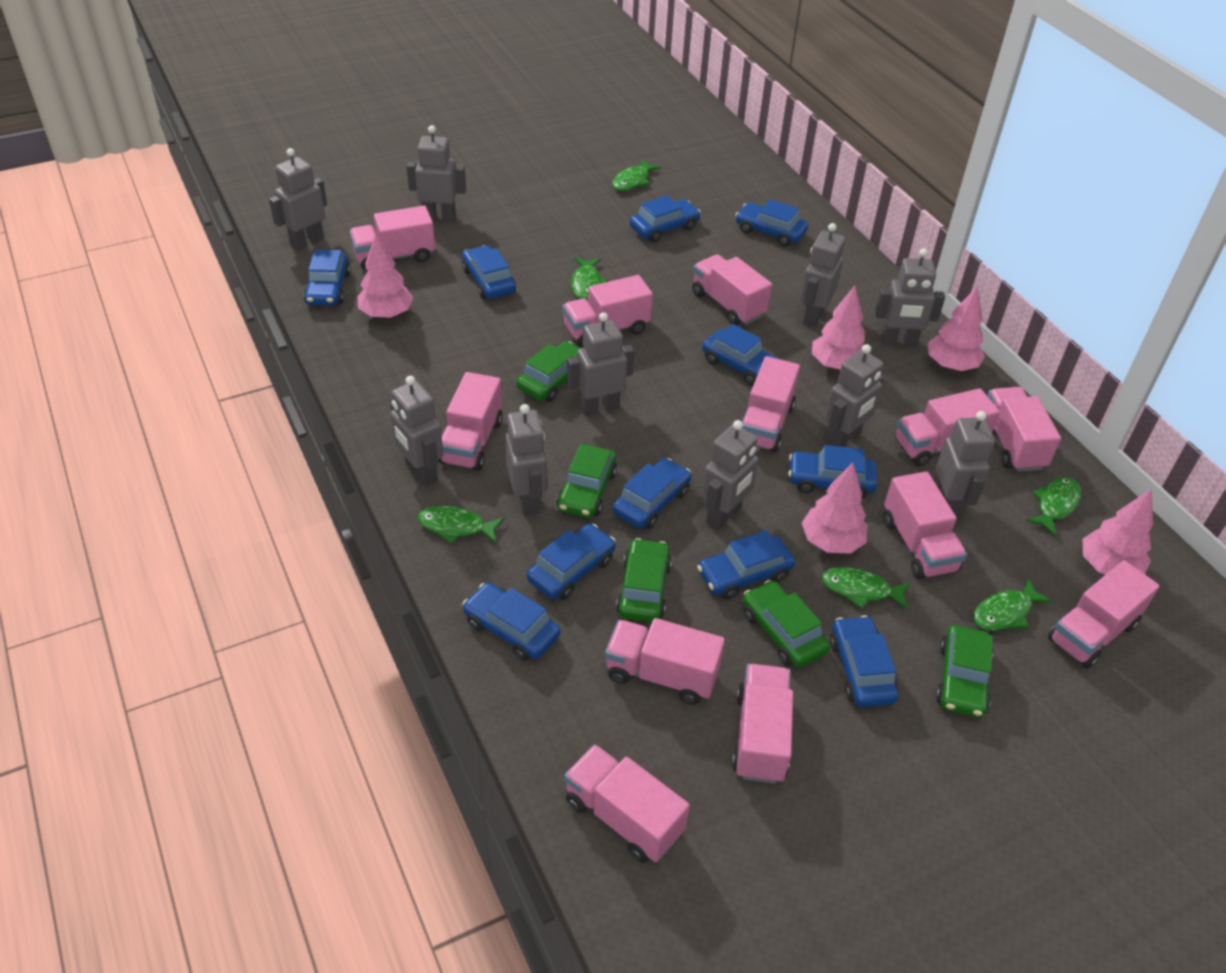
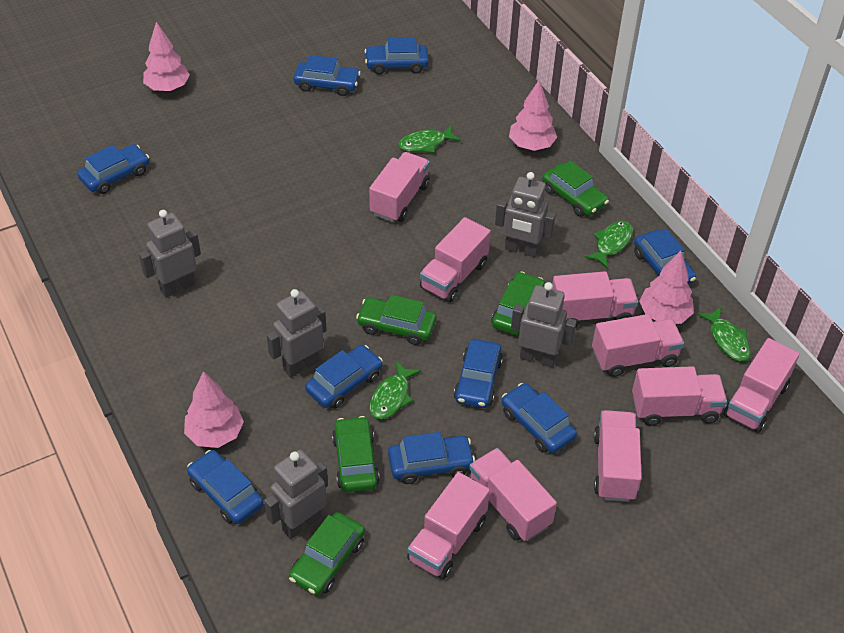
blue car: 11 -> 9
green fish: 6 -> 4
grey robot: 10 -> 5
pink tree: 5 -> 4
pink truck: 12 -> 9

